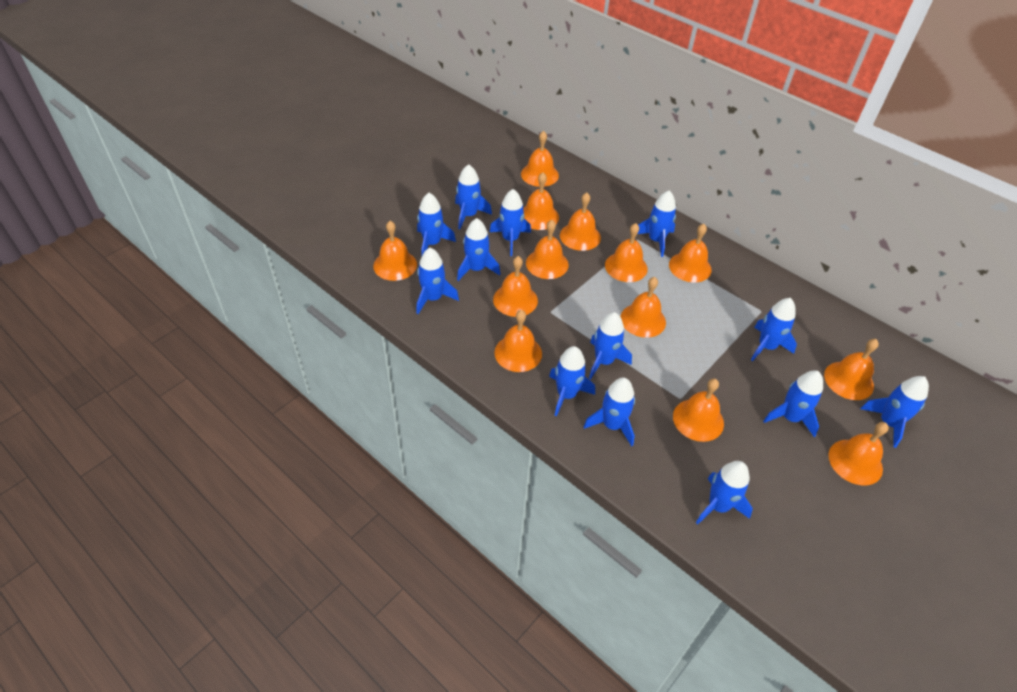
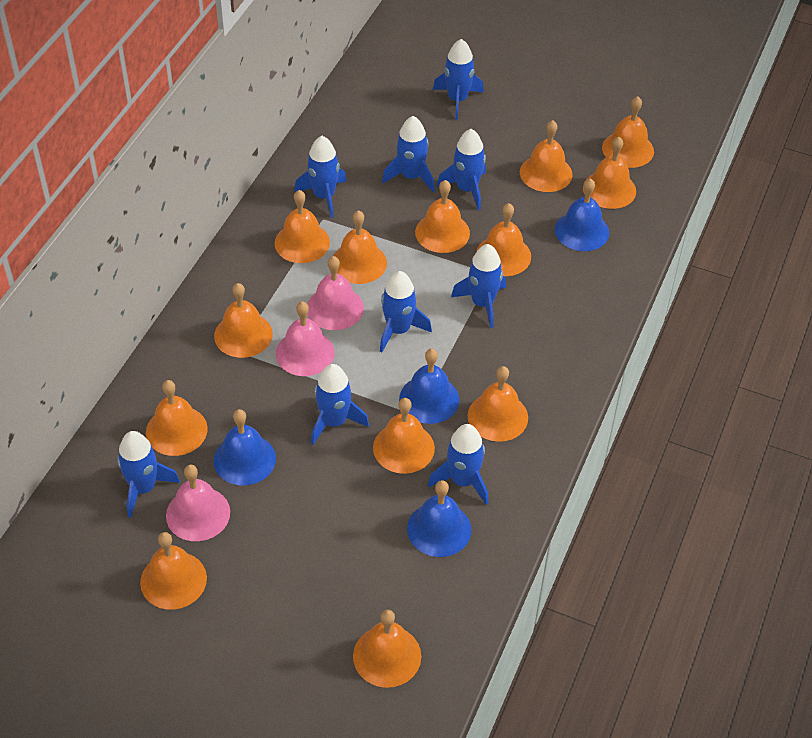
blue bell: 0 -> 4
blue rocket: 13 -> 9
pink bell: 0 -> 3

